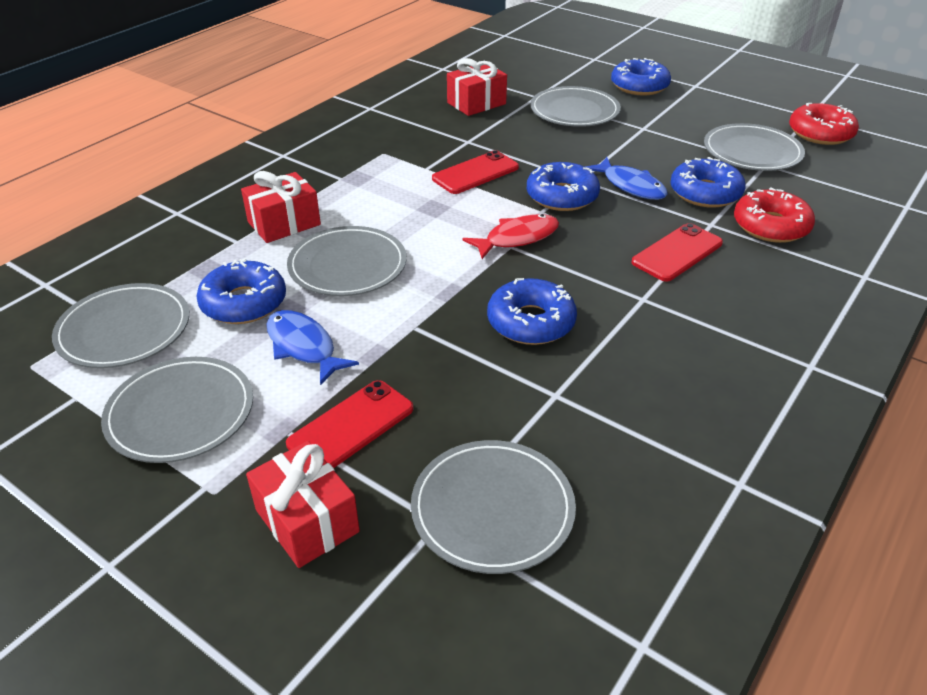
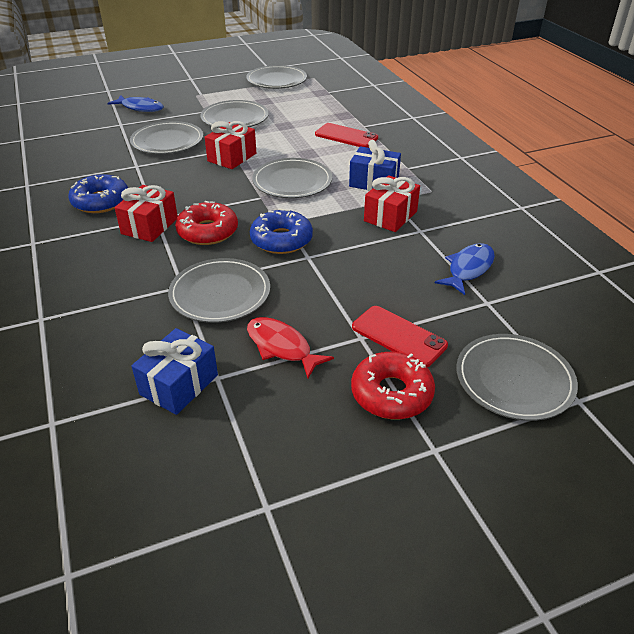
blue donut: 5 -> 2
blue gift: 0 -> 2
red phone: 3 -> 2

